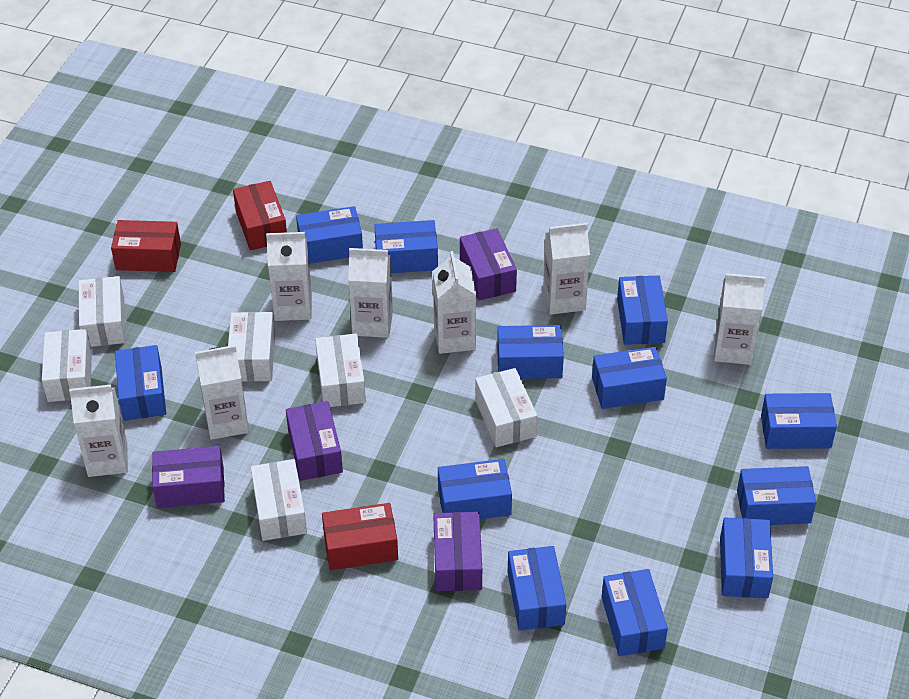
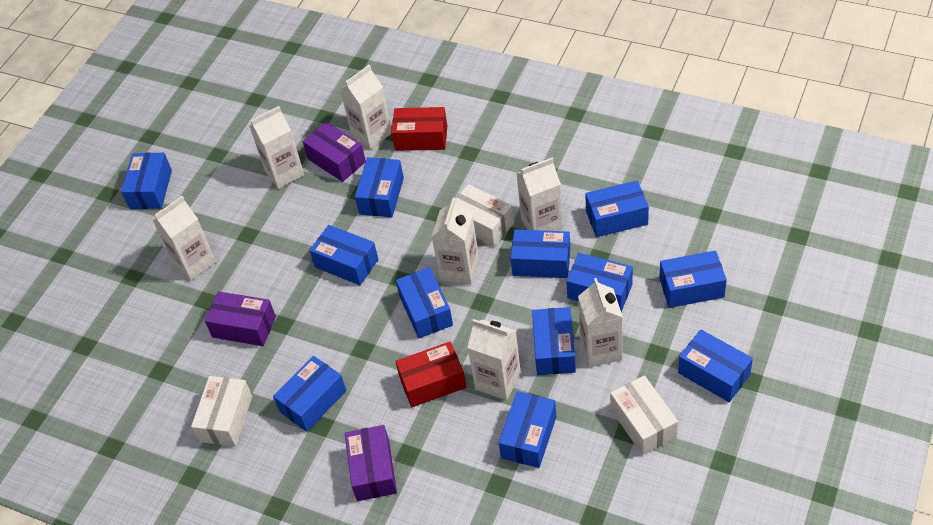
purple box: 4 -> 3
red box: 3 -> 2
white box: 6 -> 3

